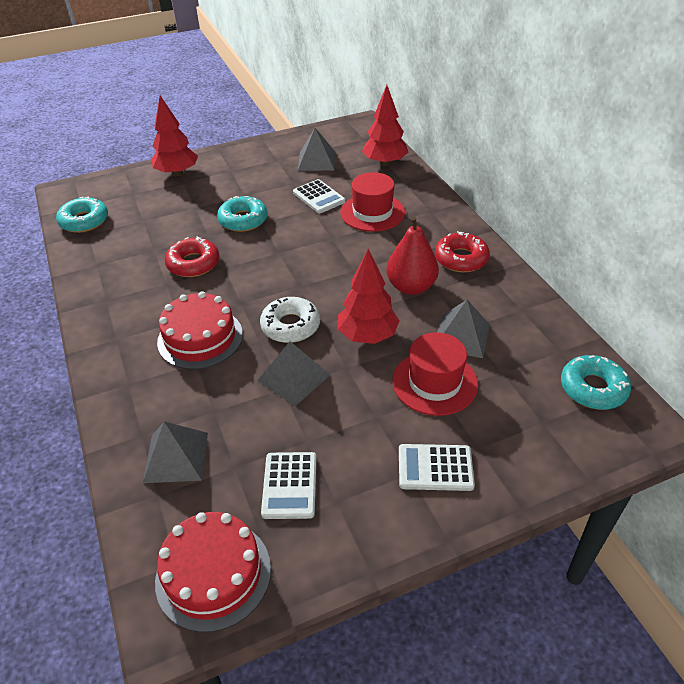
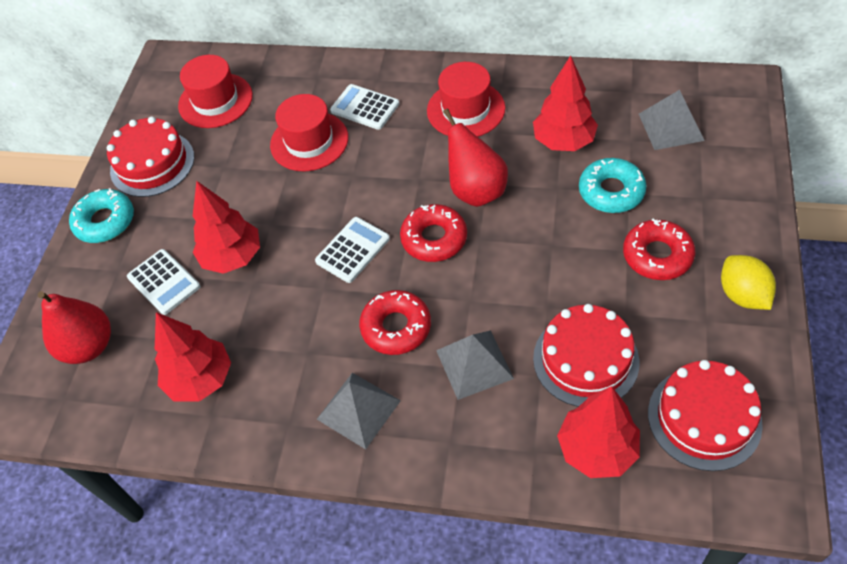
grey pyramid: 4 -> 3
red cake: 2 -> 3
red donut: 2 -> 3
red hat: 2 -> 3
red pear: 1 -> 2
red tree: 3 -> 4
turquoise donut: 3 -> 2
white donut: 1 -> 0
yellow lemon: 0 -> 1

